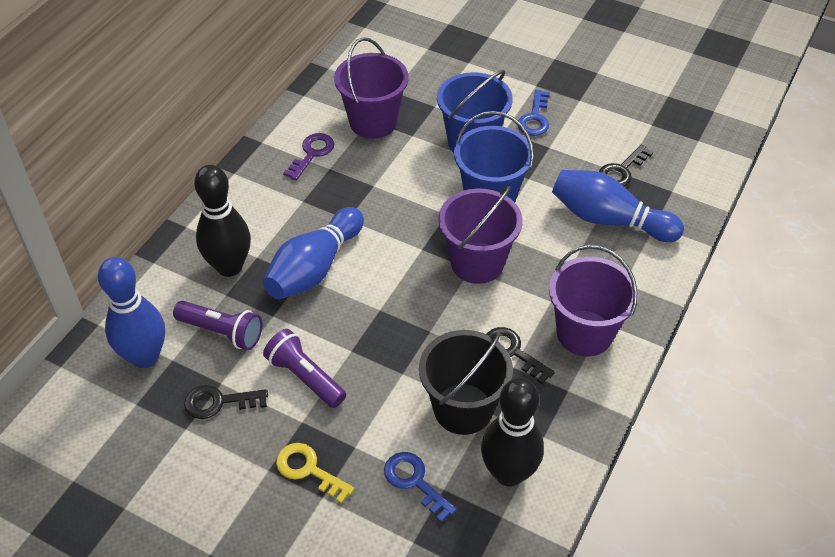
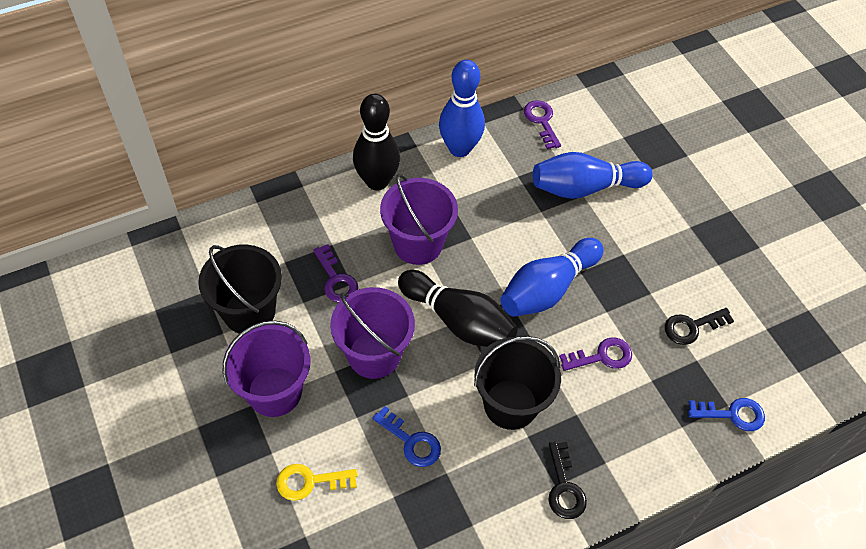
black bucket: 1 -> 2
black key: 3 -> 2
blue bucket: 2 -> 0
purple flashlight: 2 -> 0
purple key: 1 -> 3

